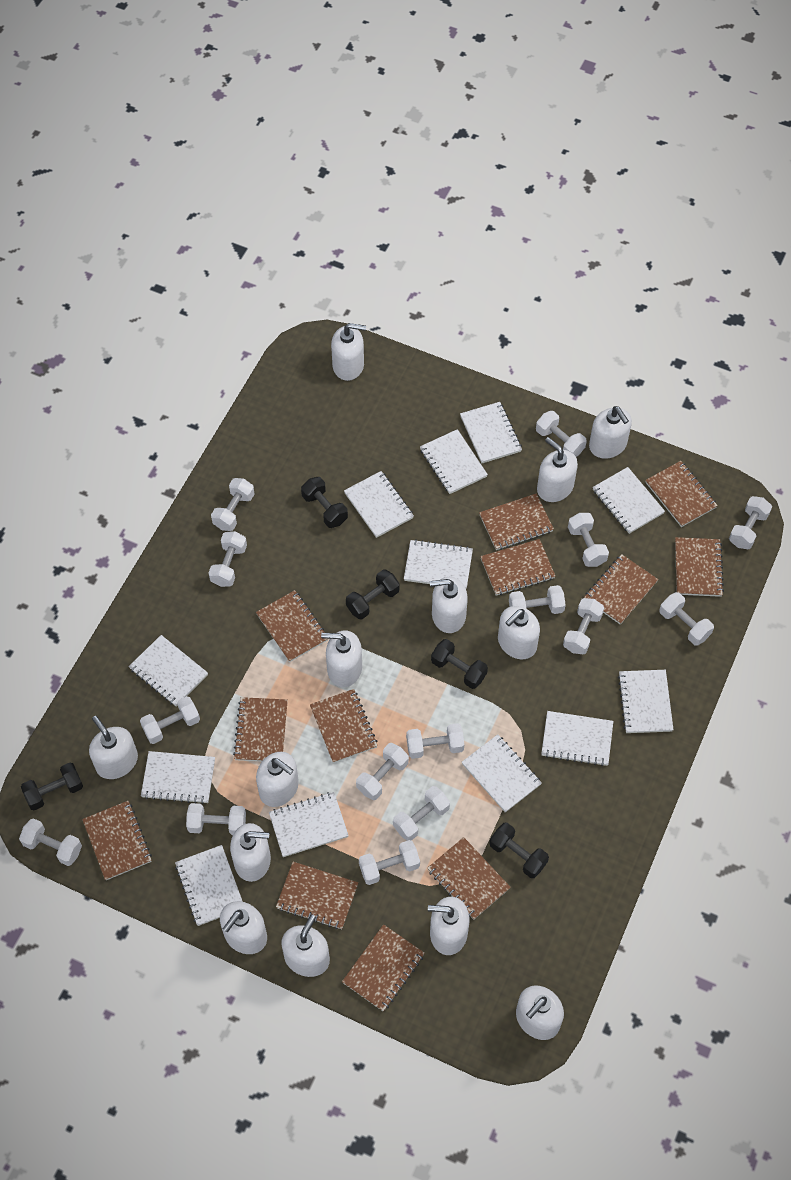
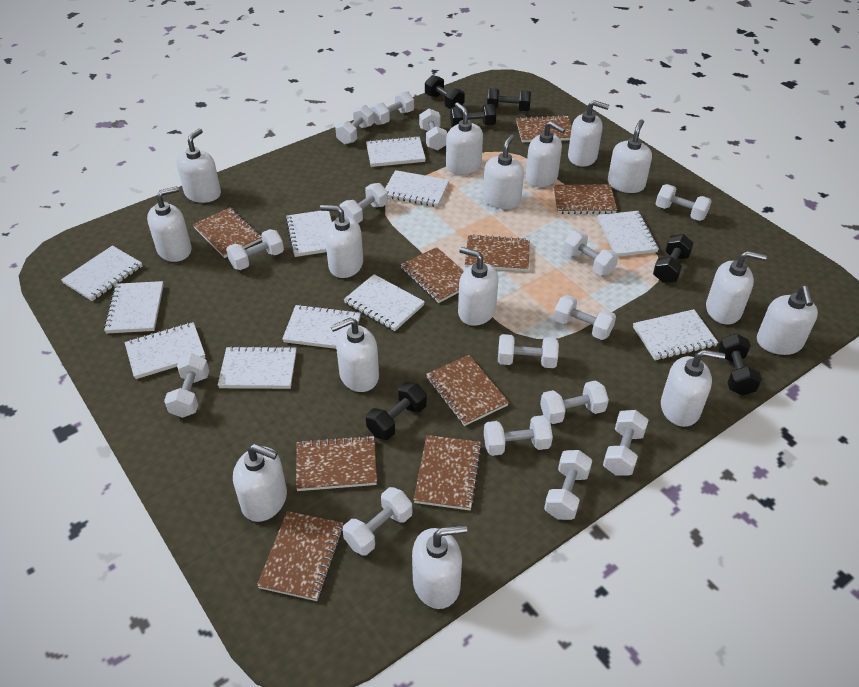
black dumbbell: 5 -> 6
brown notebook: 12 -> 9
white notebook: 12 -> 11
white soap dispenser: 13 -> 15

